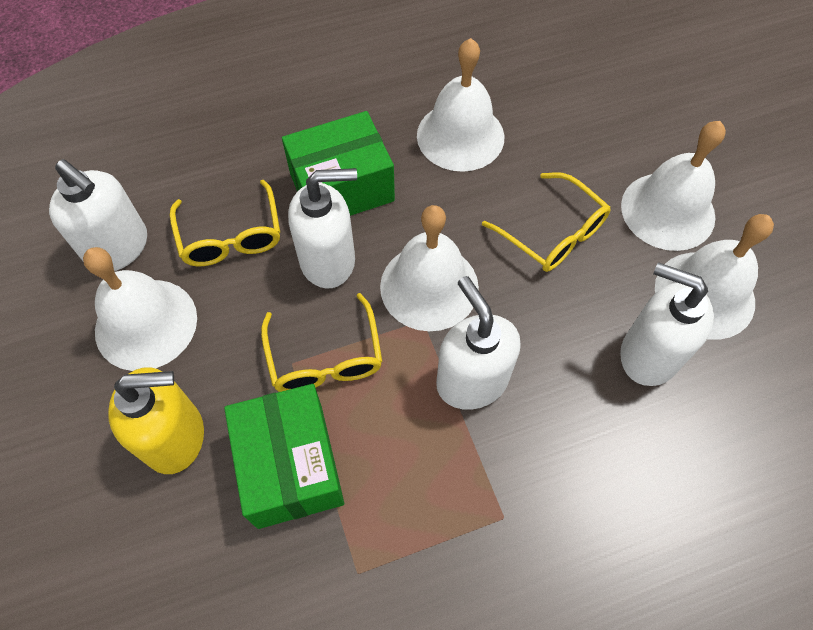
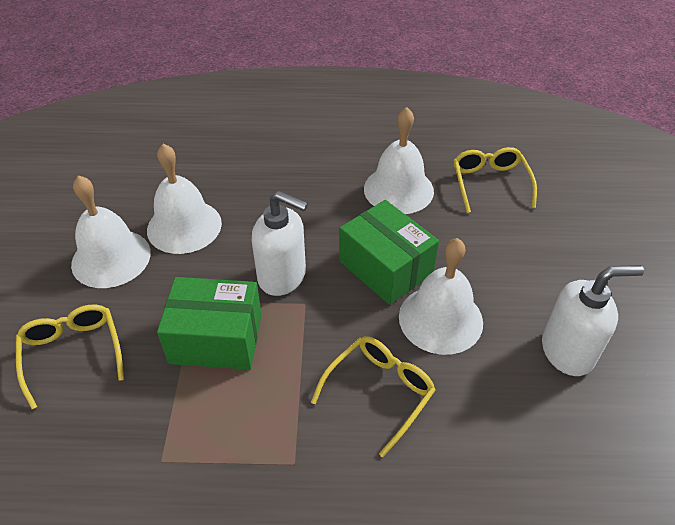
white bell: 5 -> 4
white soap dispenser: 4 -> 2
yellow soap dispenser: 1 -> 0

